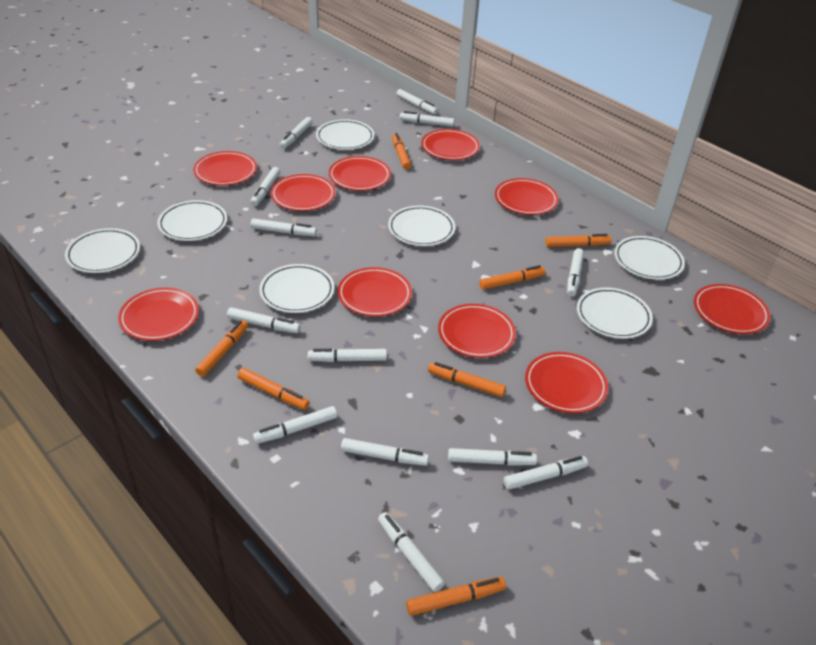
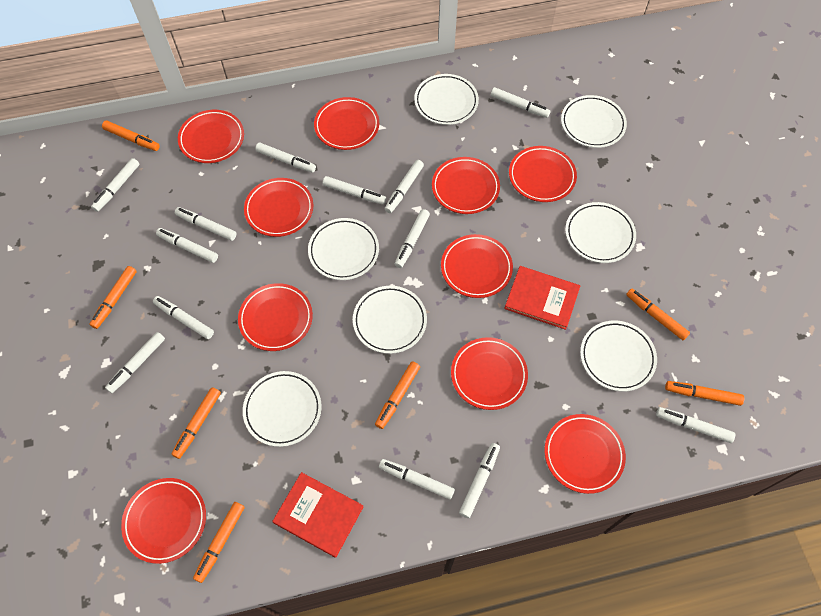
red book: 0 -> 2

